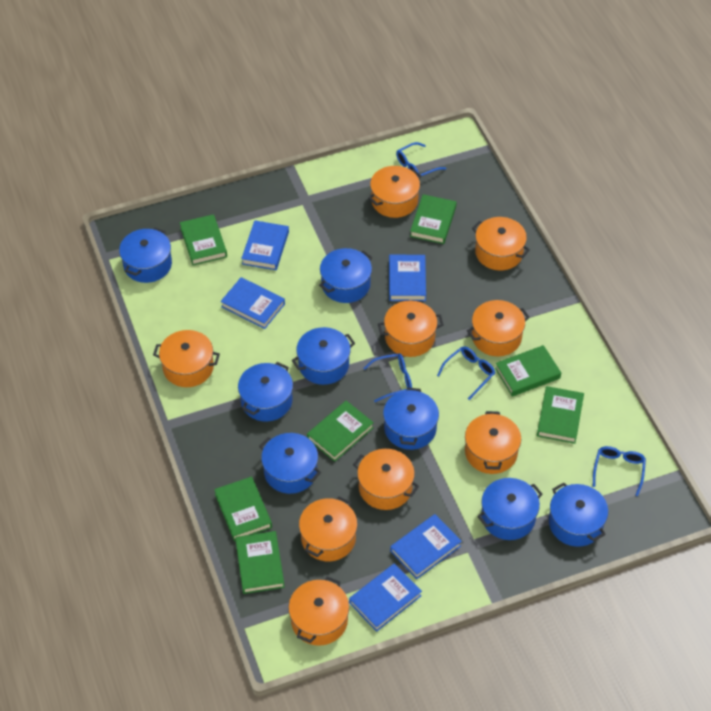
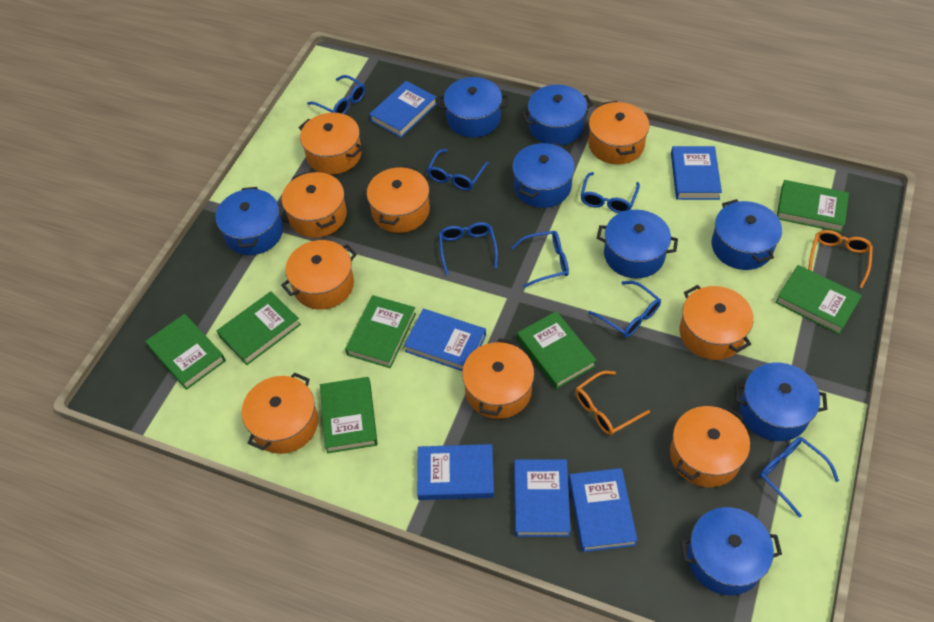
blue book: 5 -> 6
blue glasses: 4 -> 7
orange glasses: 0 -> 2

